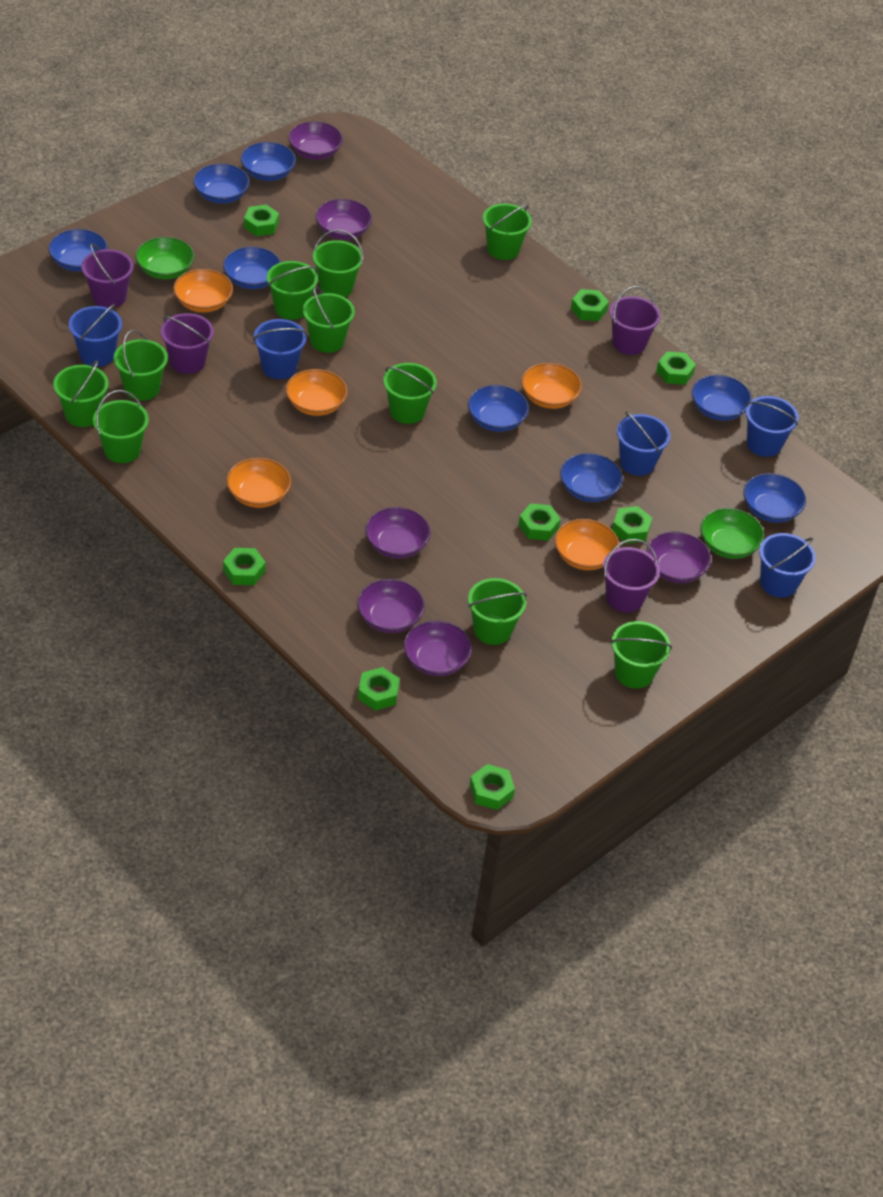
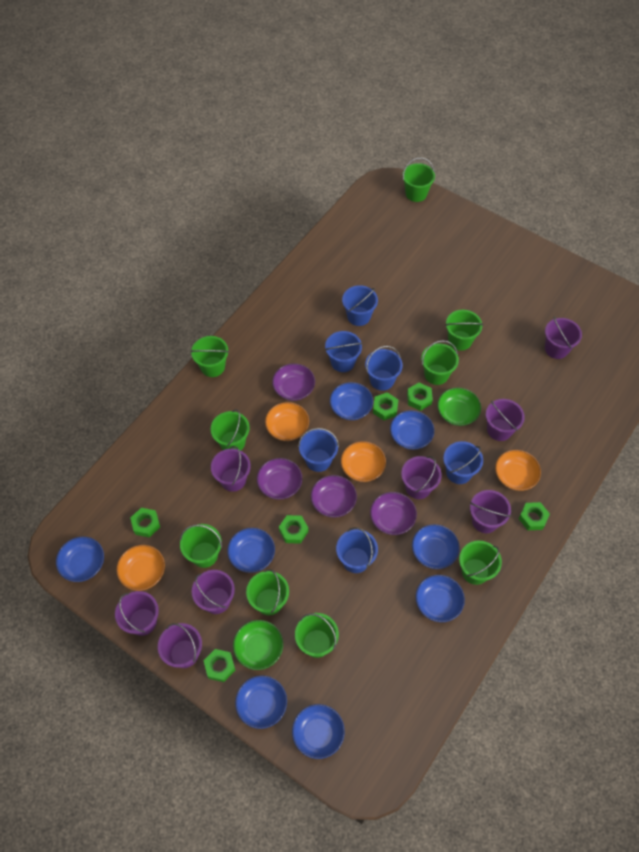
blue bucket: 5 -> 6
green bucket: 10 -> 9
green nut: 8 -> 6
orange bowl: 5 -> 4
purple bowl: 6 -> 4
purple bucket: 4 -> 8

